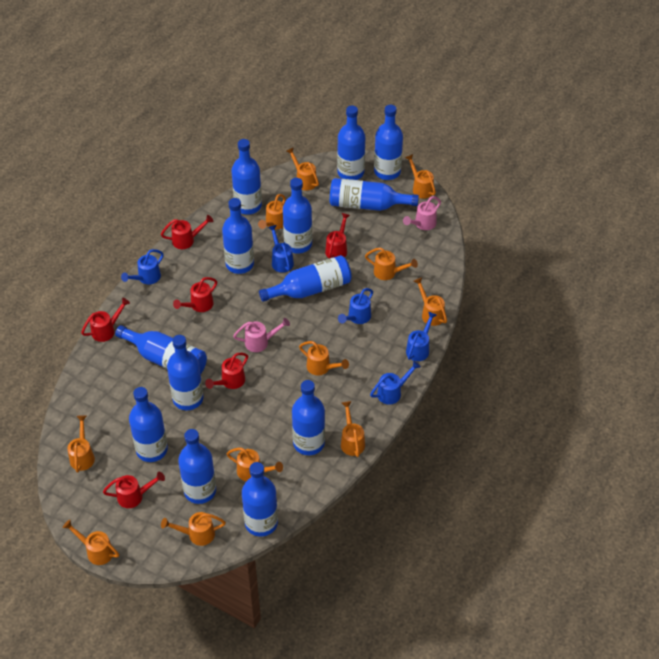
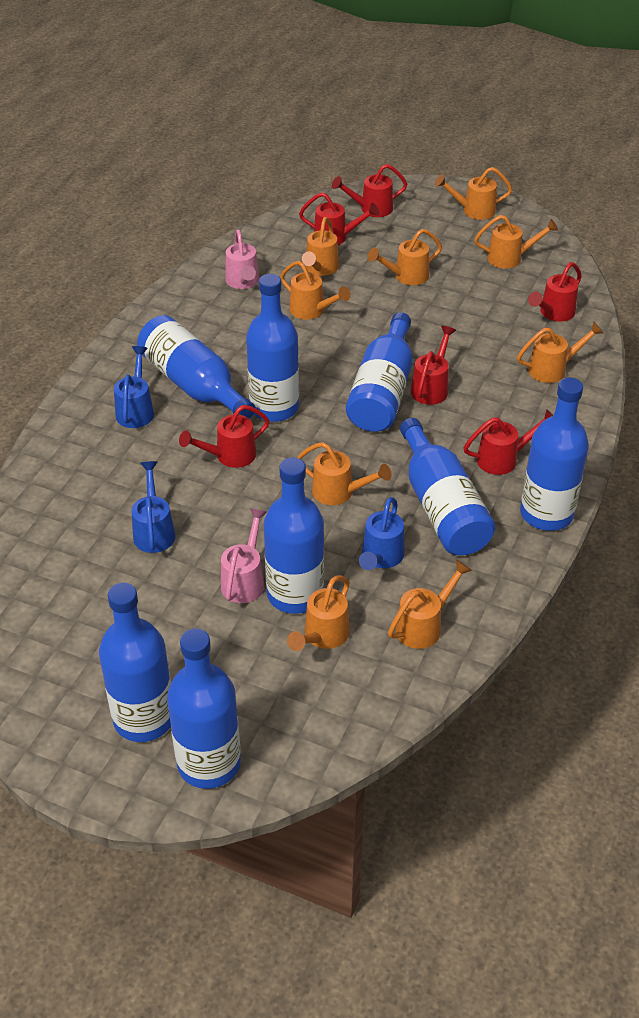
blue bottle: 13 -> 8
blue watering can: 5 -> 3
orange watering can: 11 -> 9

